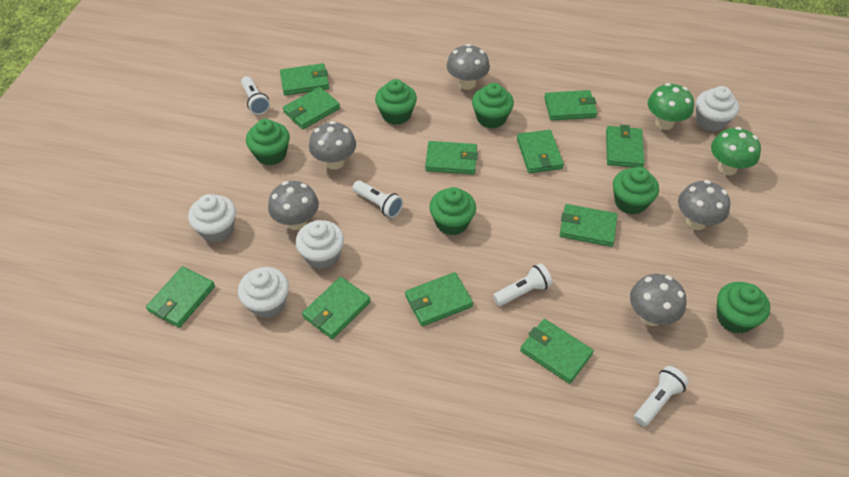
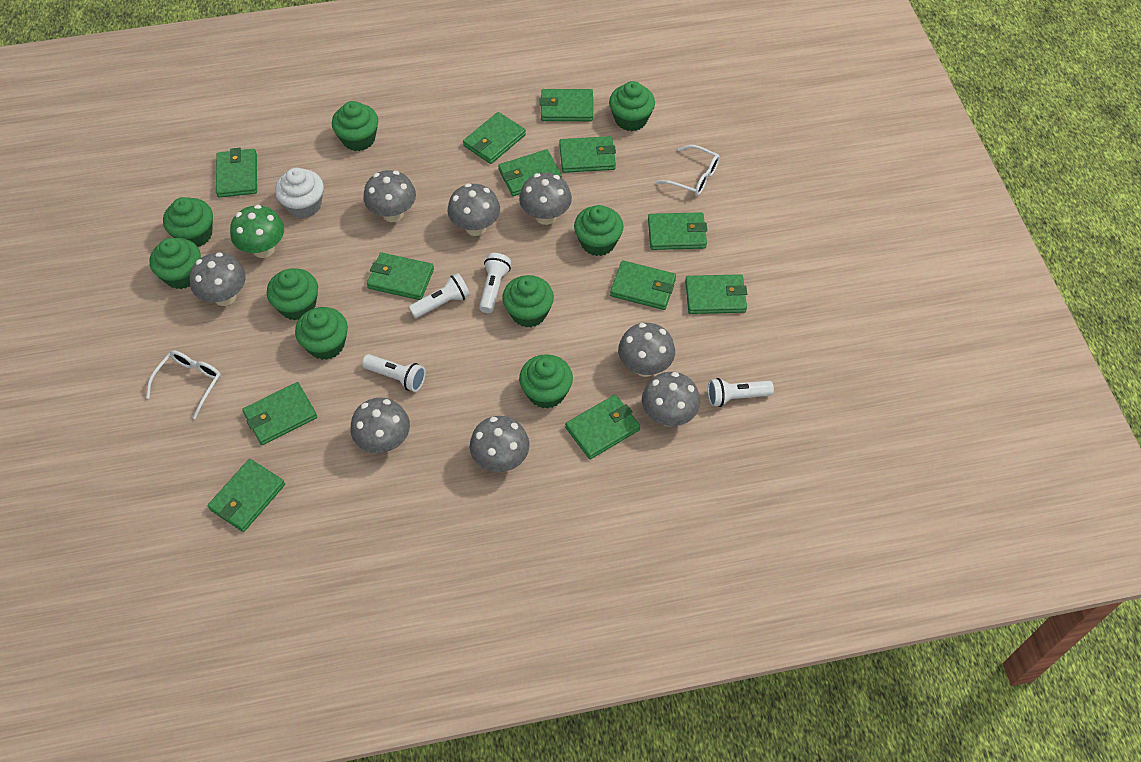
green cupcake: 6 -> 9
green mushroom: 2 -> 1
green wallet: 11 -> 12
grey mushroom: 5 -> 8
white cupcake: 4 -> 1
white glasses: 0 -> 2

